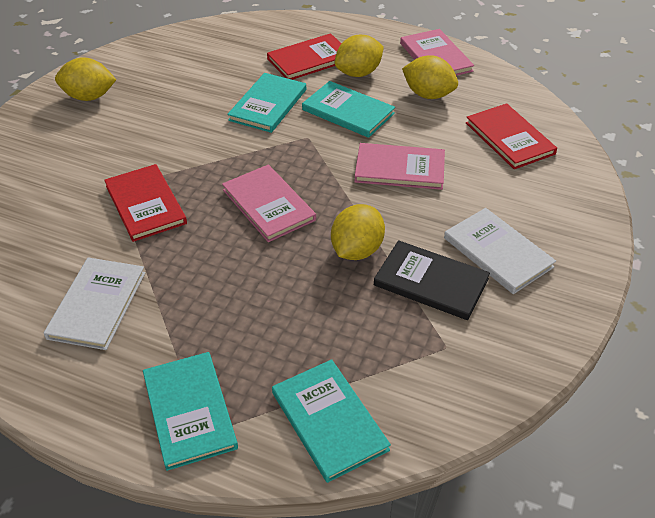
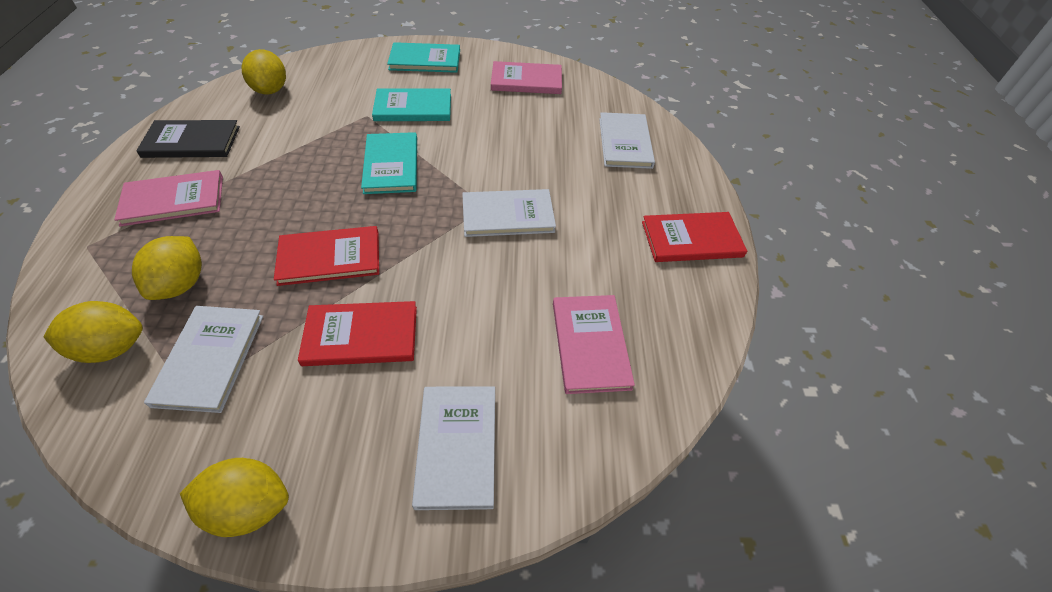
turquoise book: 4 -> 3
white book: 2 -> 4

